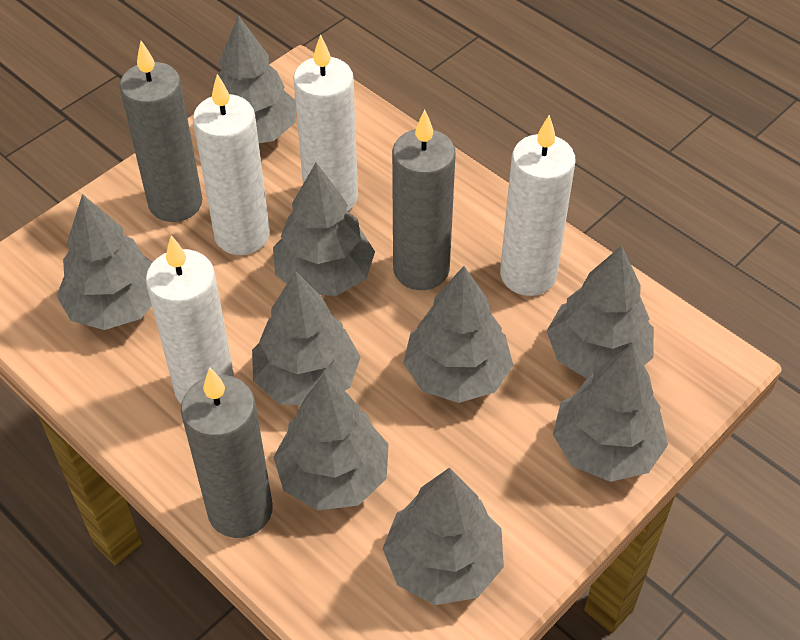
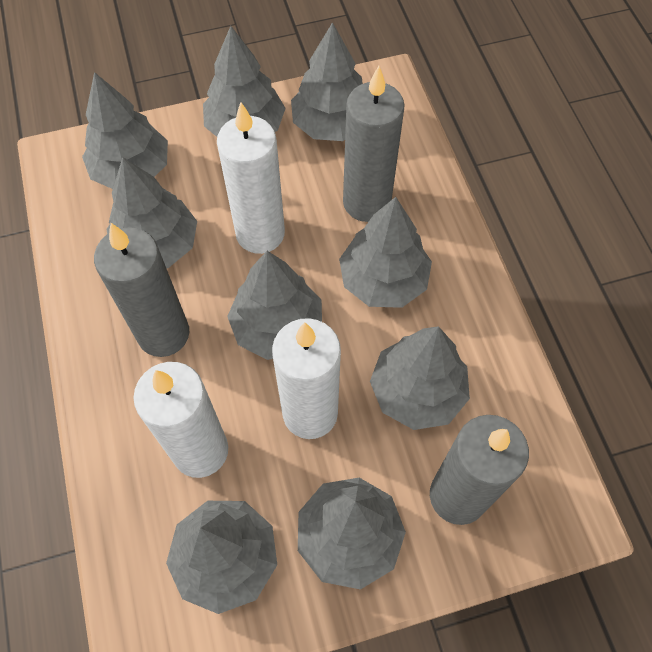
white candle: 4 -> 3

